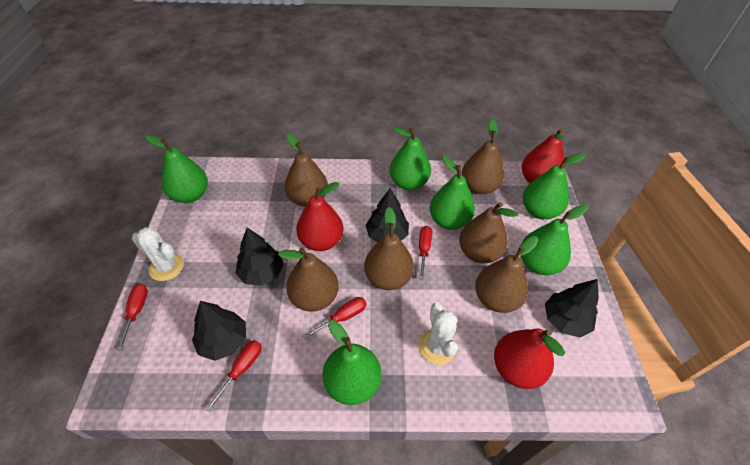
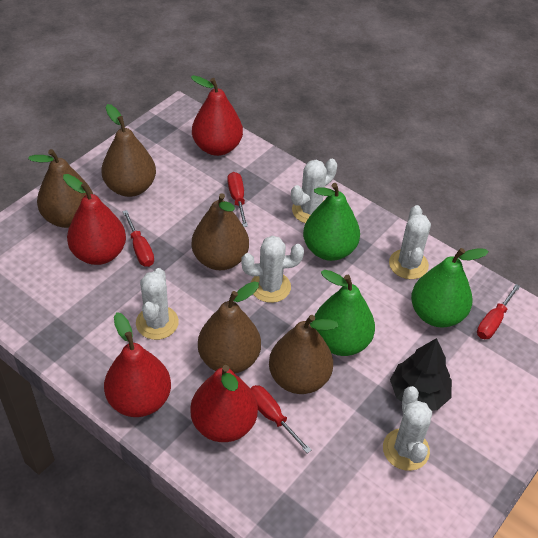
black tree: 4 -> 1
brown pear: 6 -> 5
green pear: 6 -> 3
red pear: 3 -> 4
white cactus: 2 -> 5

